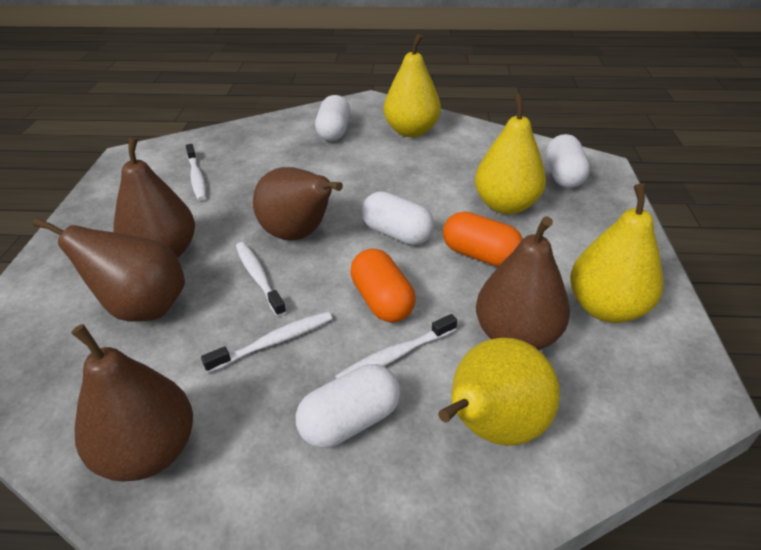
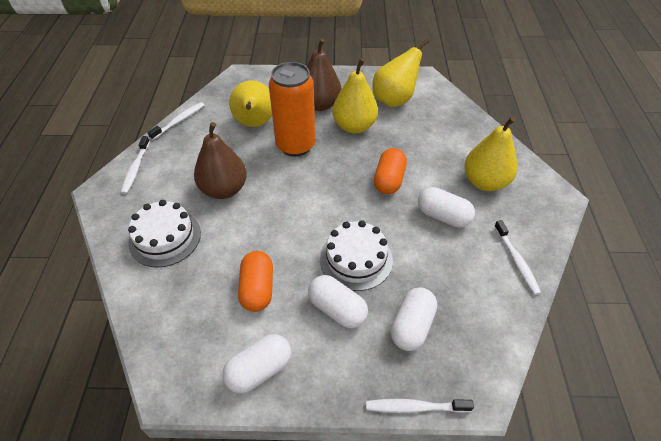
brown pear: 5 -> 2
orange can: 0 -> 1
white cake: 0 -> 2

